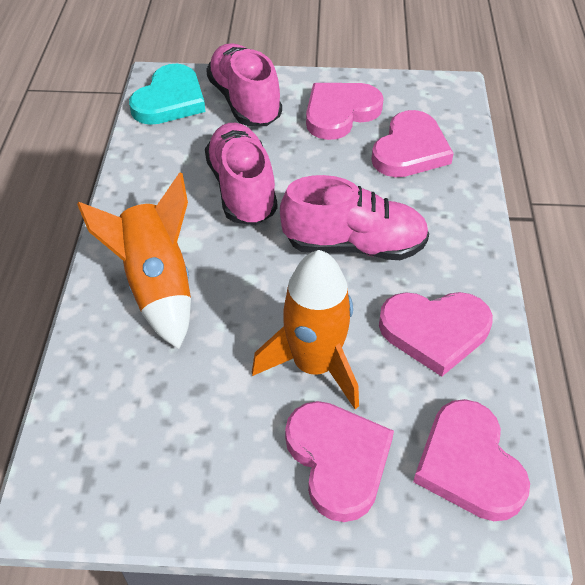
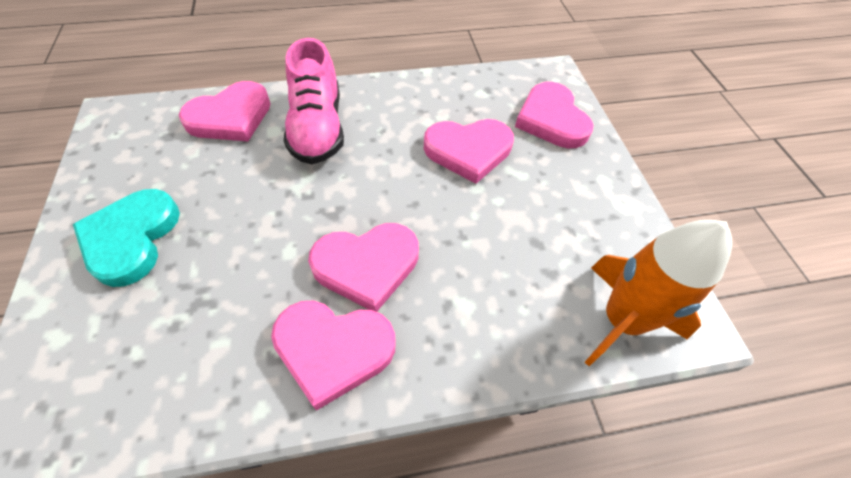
orange rocket: 2 -> 1
pink shoe: 3 -> 1

